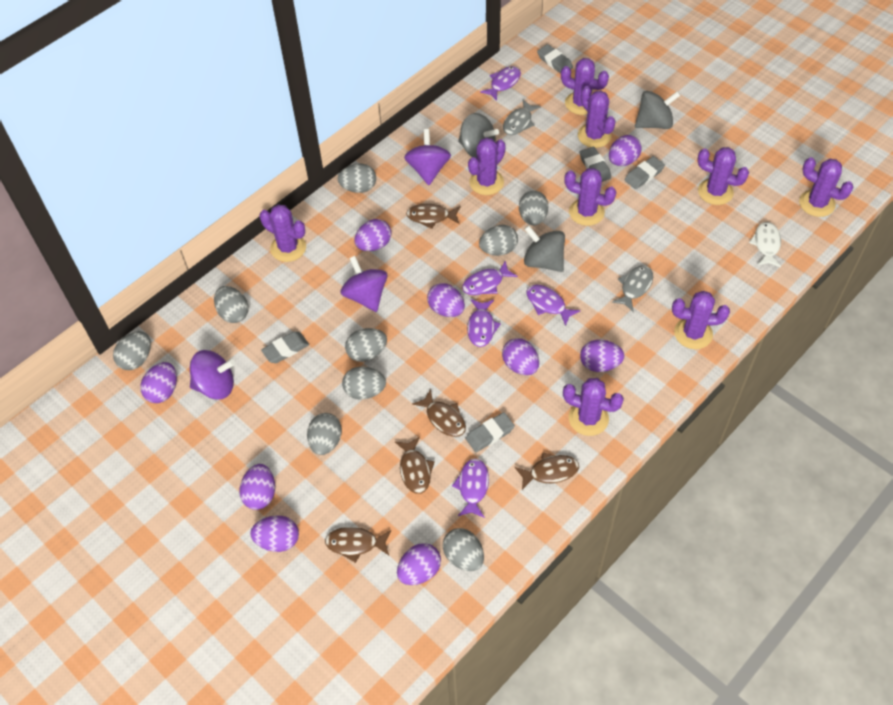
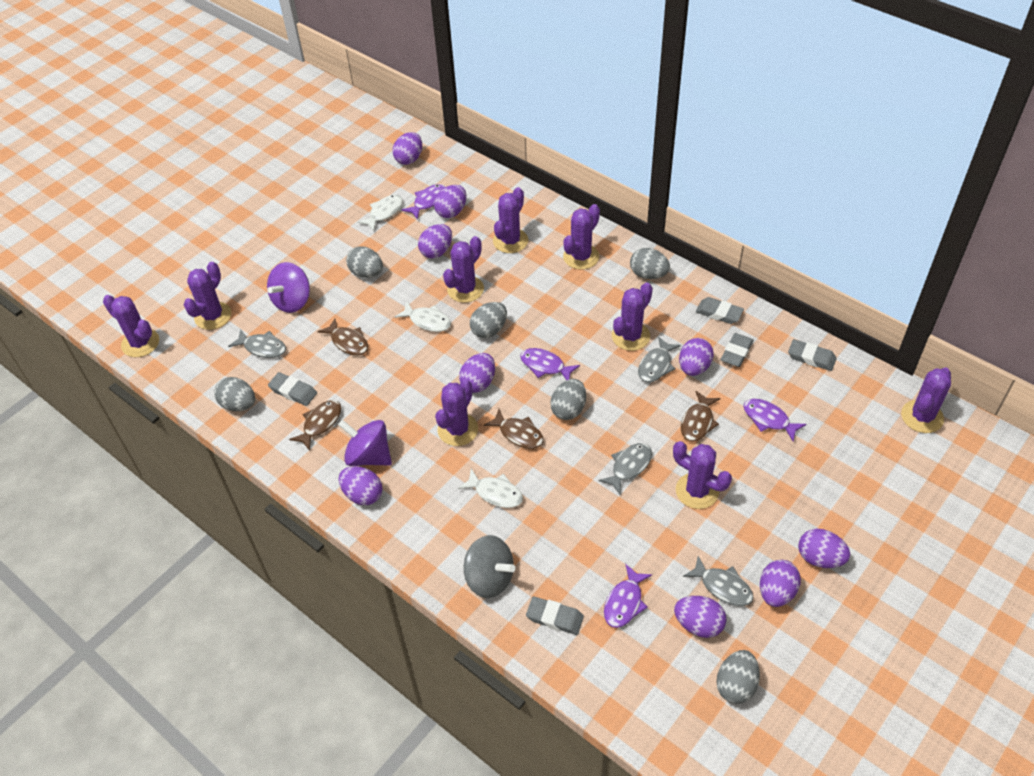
brown fish: 5 -> 4
grey egg: 9 -> 6
grey fish: 2 -> 4
grey spinning top: 3 -> 1
purple fish: 5 -> 4
purple spinning top: 3 -> 2
white fish: 1 -> 3

